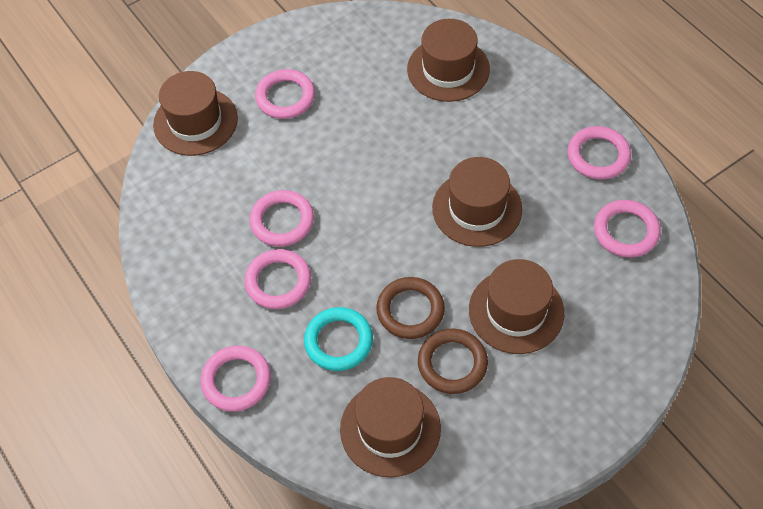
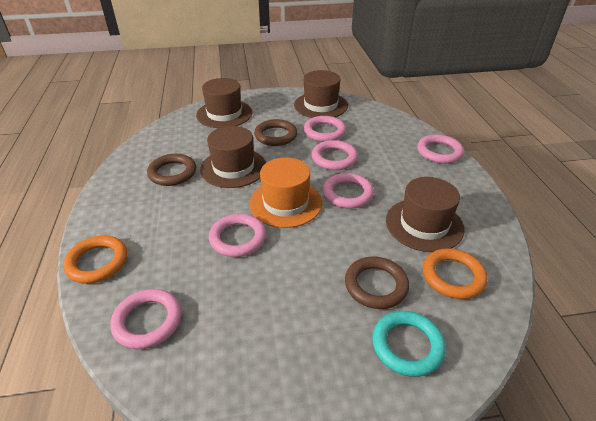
brown hat: 5 -> 4
brown ring: 2 -> 3
orange hat: 0 -> 1
orange ring: 0 -> 2

